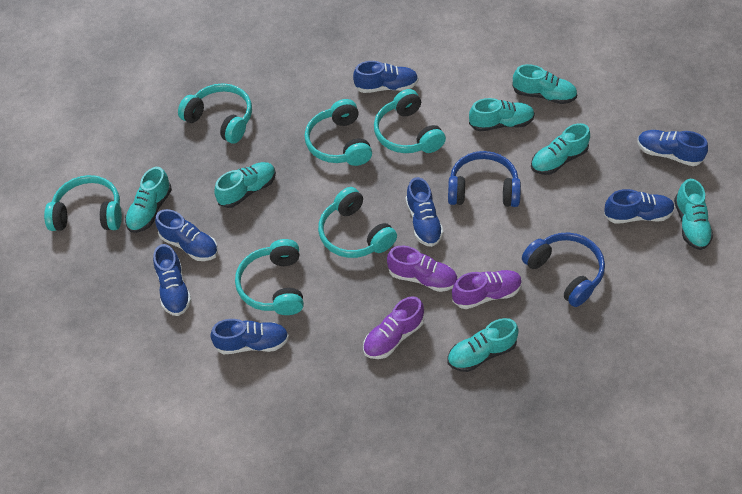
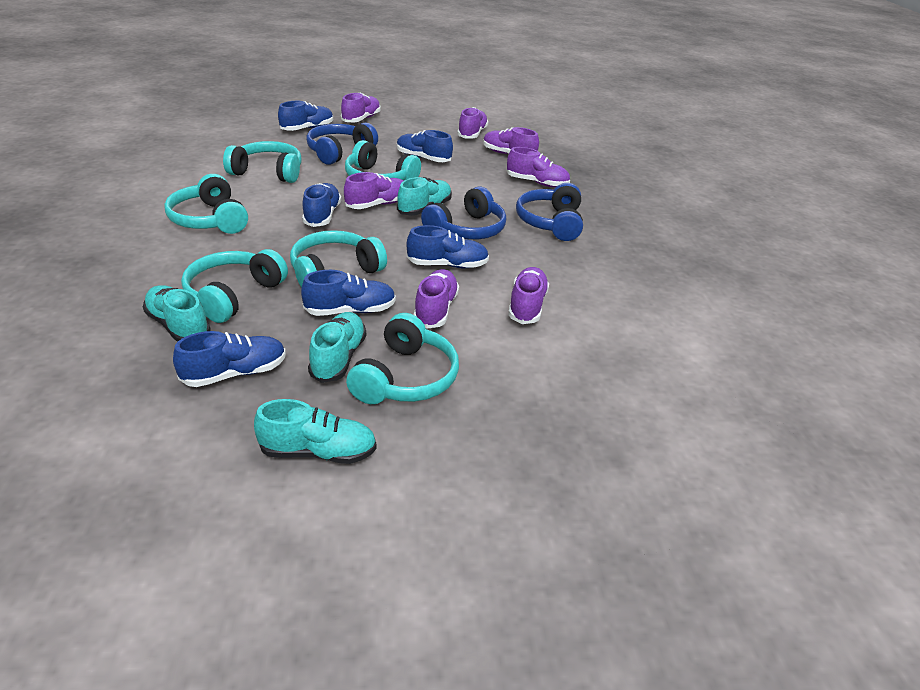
blue headphones: 2 -> 3
blue shoe: 7 -> 6
purple shoe: 3 -> 7
turquoise shoe: 7 -> 4

